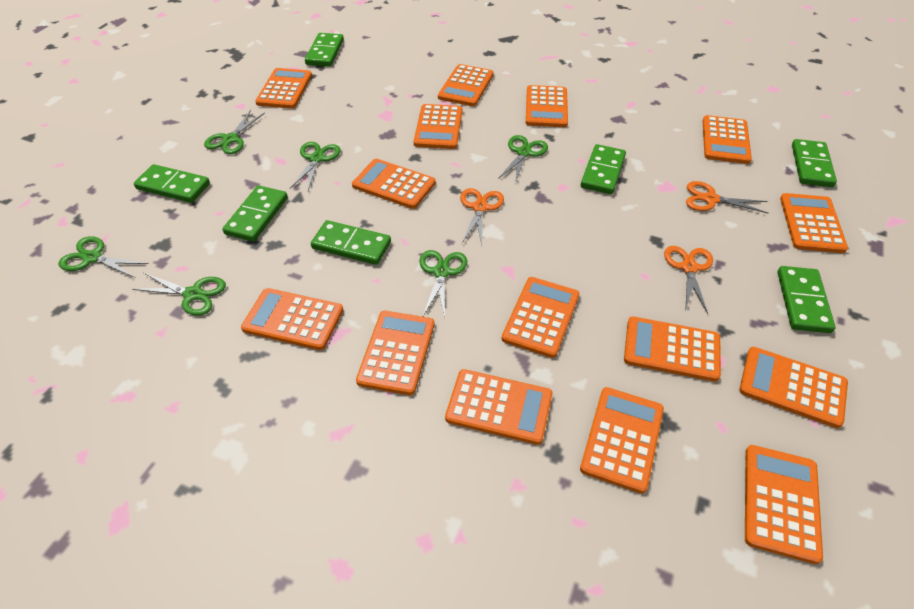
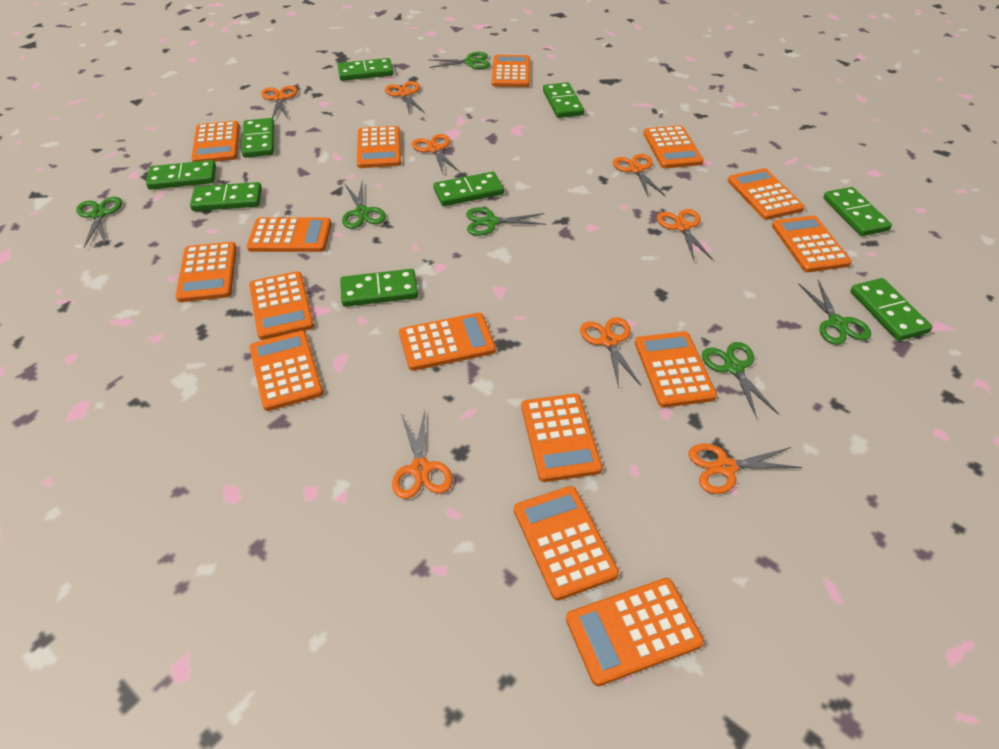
green domino: 7 -> 9
orange scissors: 3 -> 8

